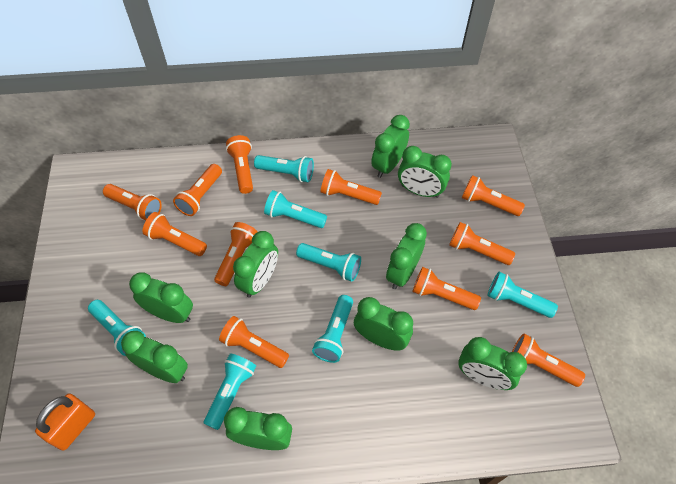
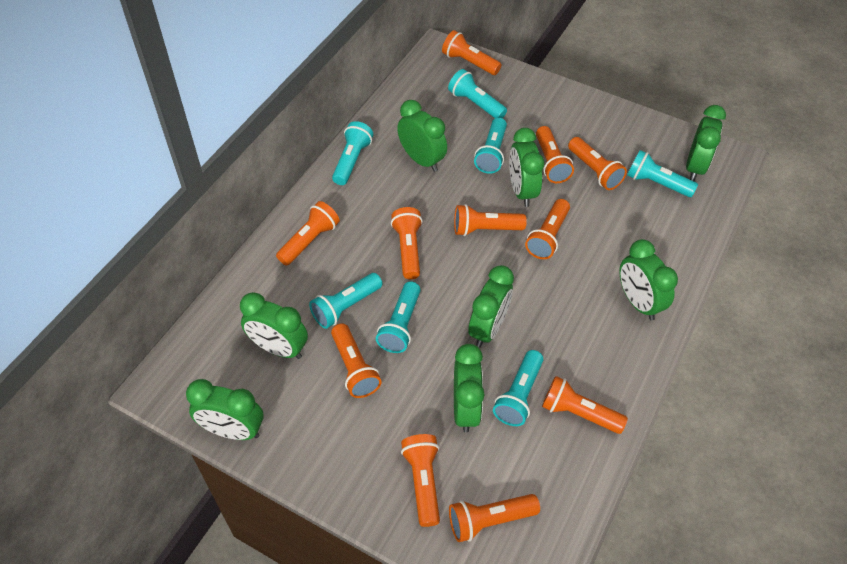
green clock: 9 -> 8
orange padlock: 1 -> 0

